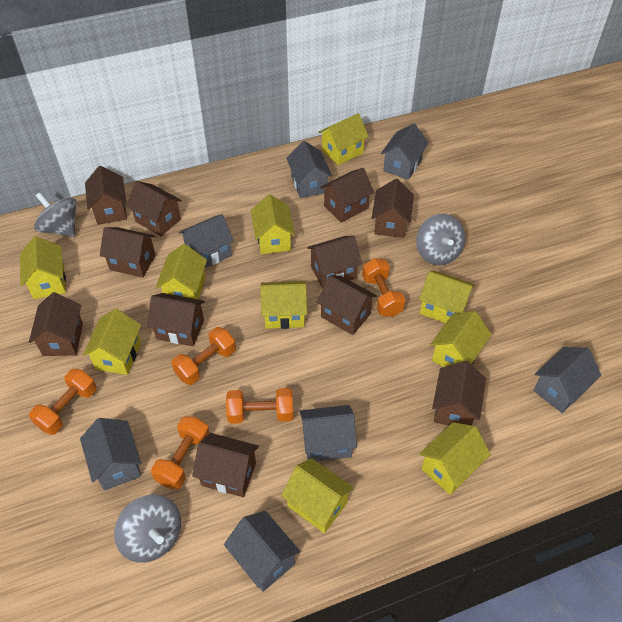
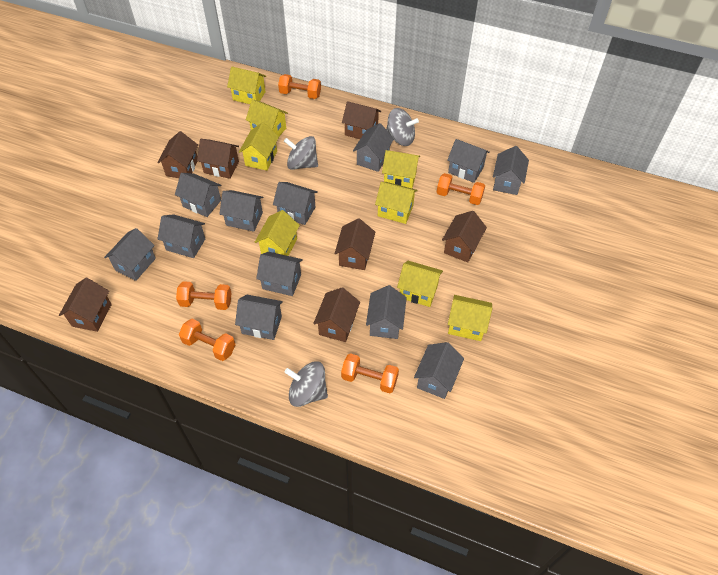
brown house: 11 -> 7
grey house: 7 -> 12
yellow house: 10 -> 8

